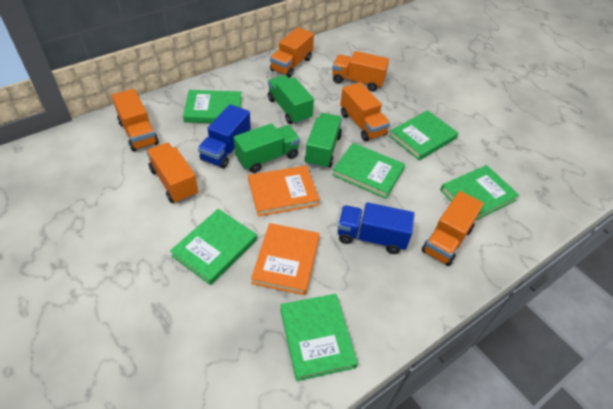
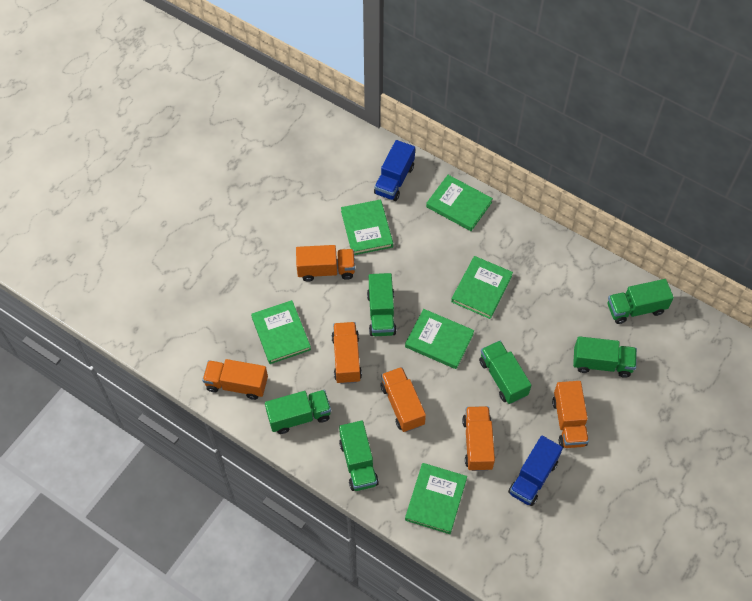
green truck: 3 -> 6
orange book: 2 -> 0

